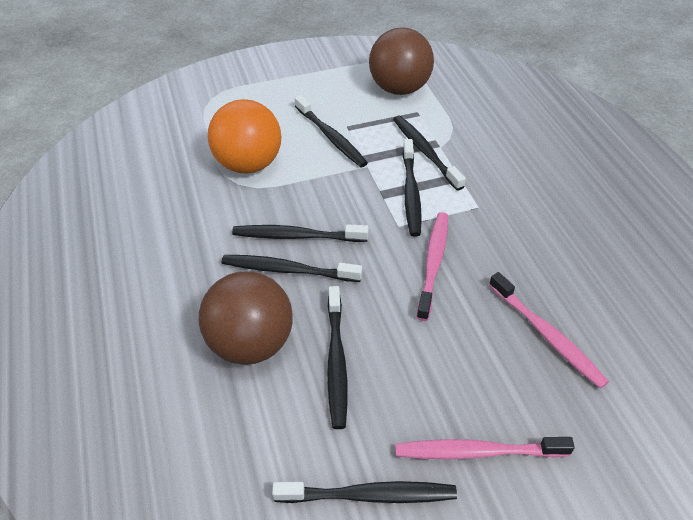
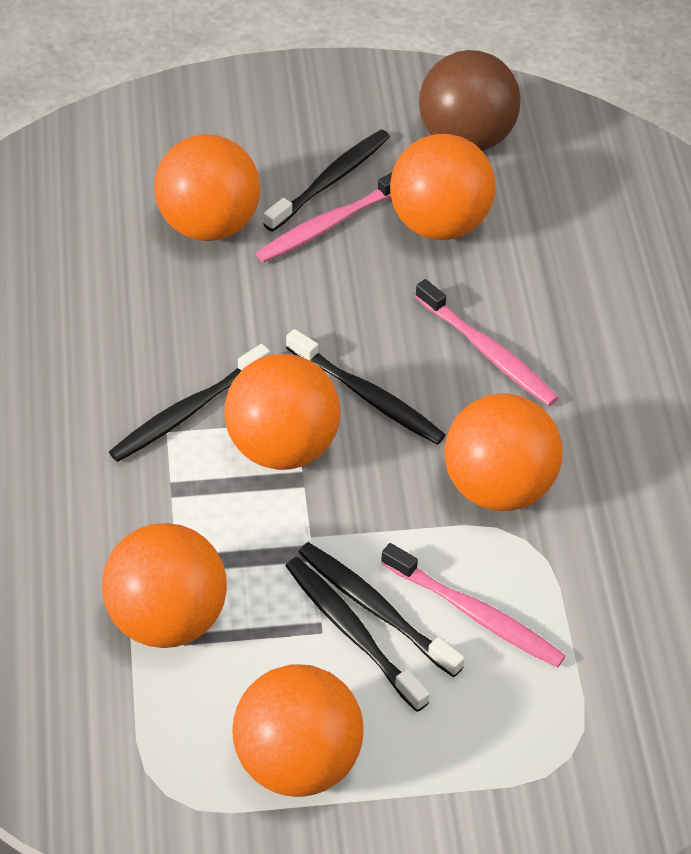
black toothbrush: 7 -> 5
brown ball: 2 -> 1
orange ball: 1 -> 6

